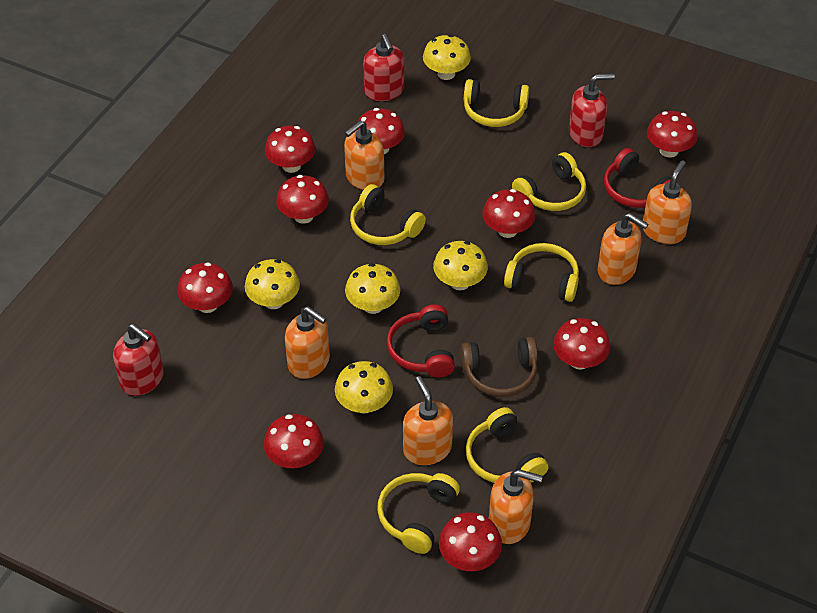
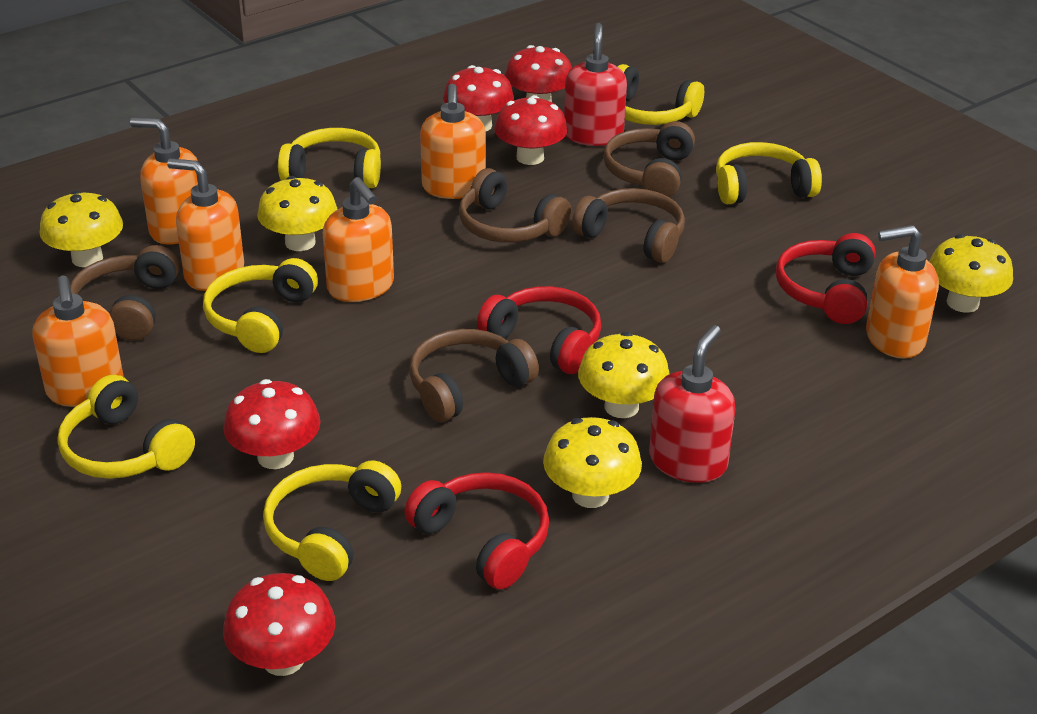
brown headphones: 1 -> 5
red headphones: 2 -> 3
red mushroom: 9 -> 5
red soap dispenser: 3 -> 2

